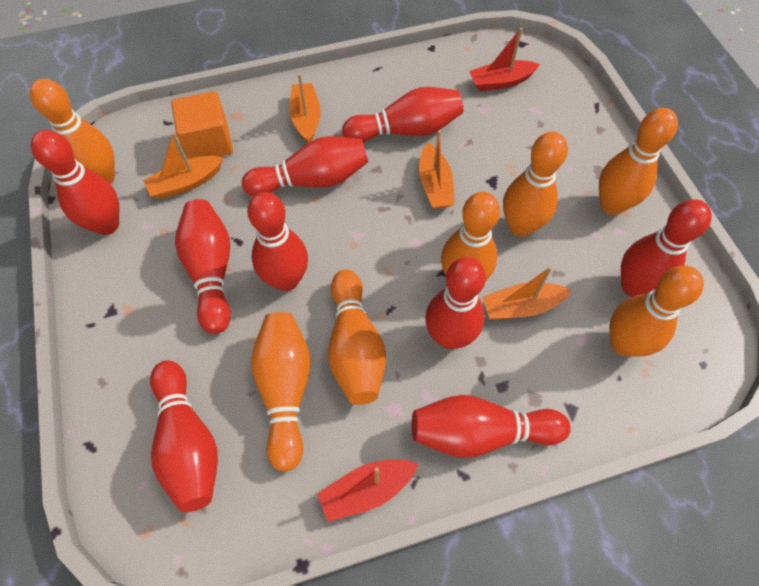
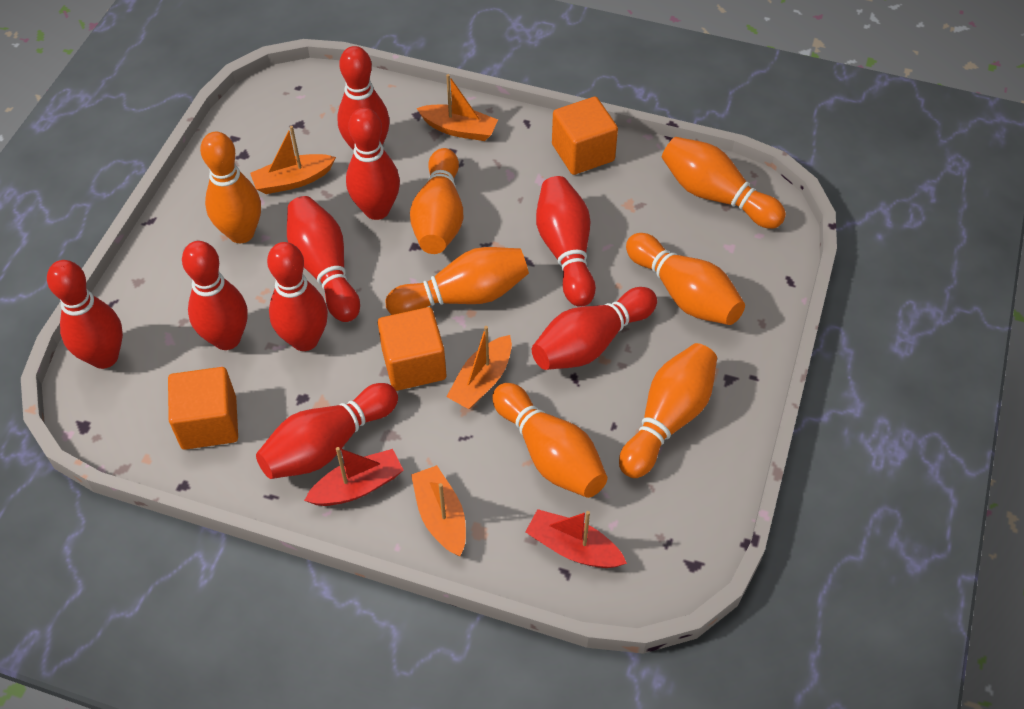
orange cube: 1 -> 3

